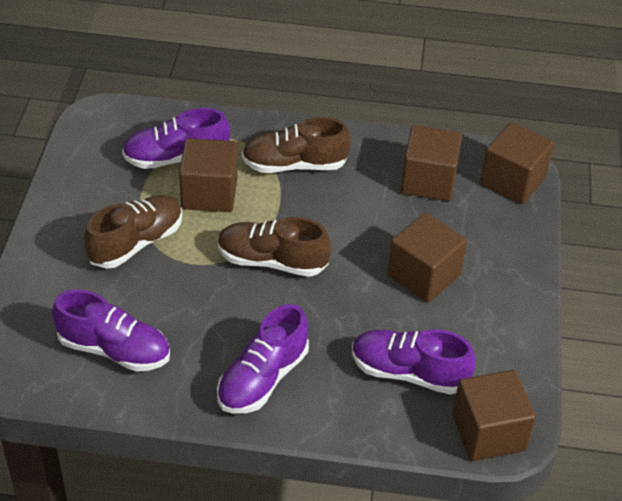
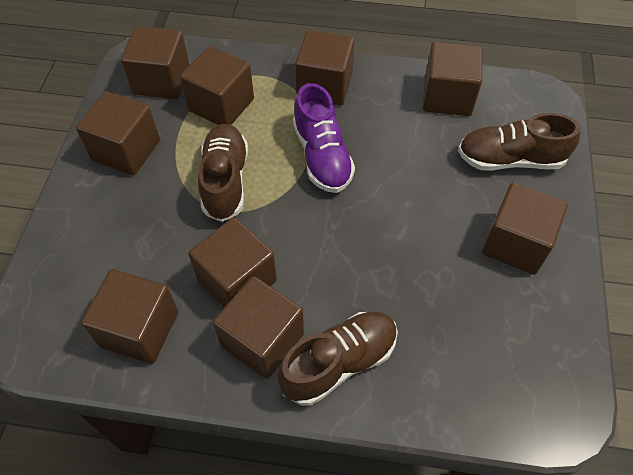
brown cube: 5 -> 9
purple shoe: 4 -> 1

